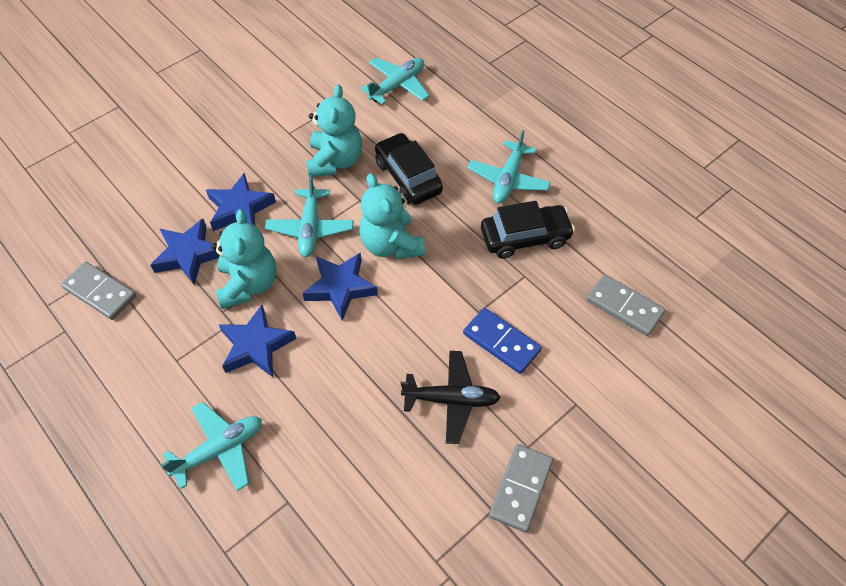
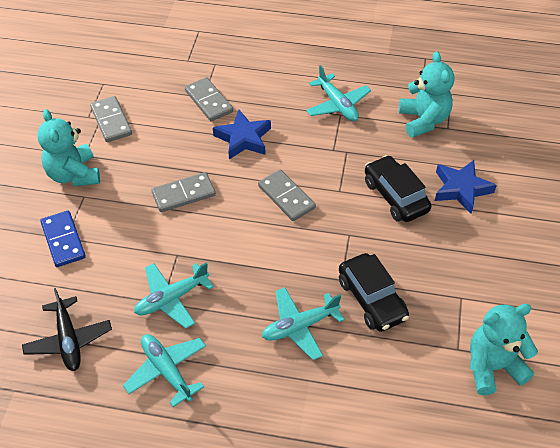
blue star: 4 -> 2
grey domino: 3 -> 4

